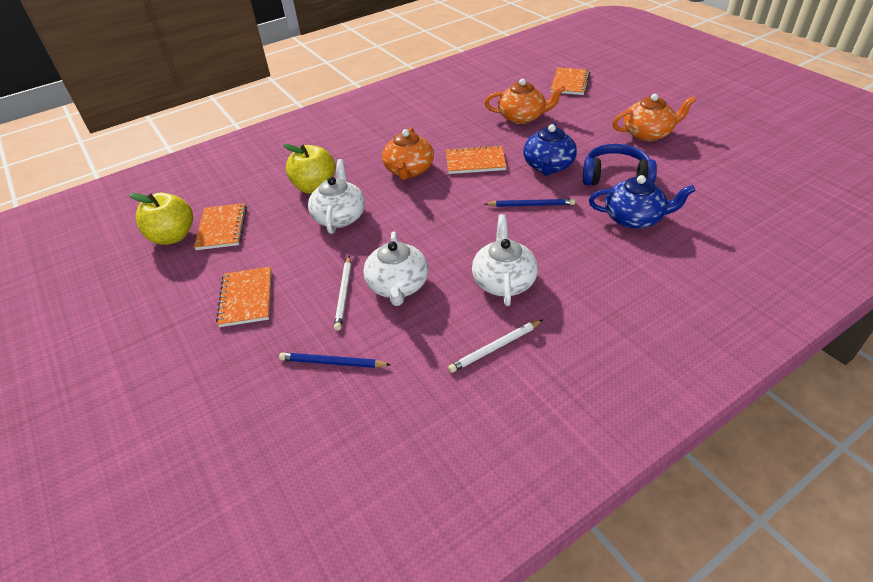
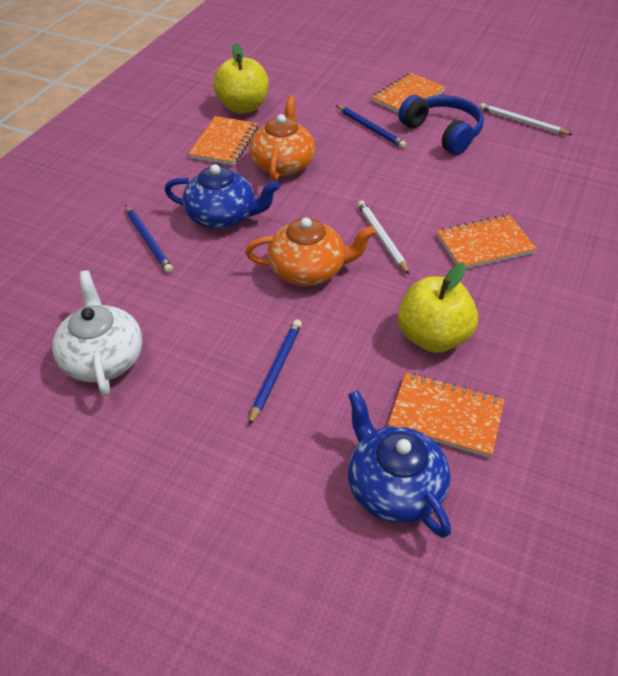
blue pencil: 2 -> 3
orange teapot: 3 -> 2
white teapot: 3 -> 1

